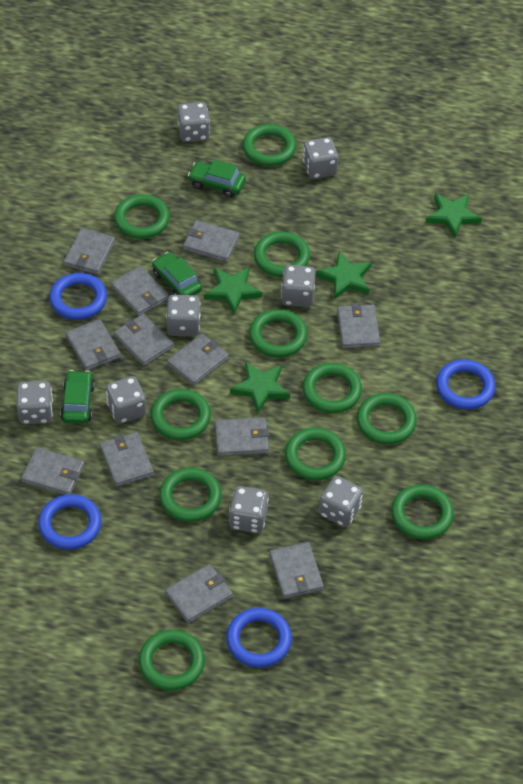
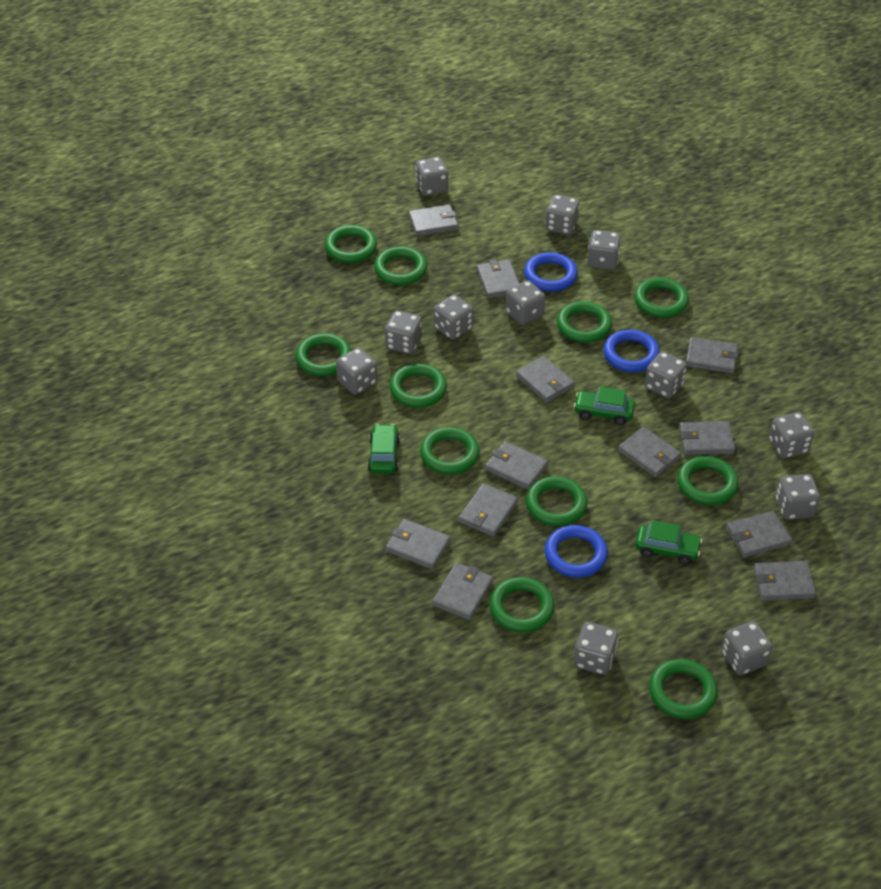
blue ring: 4 -> 3
green star: 4 -> 0
grey dice: 8 -> 12

